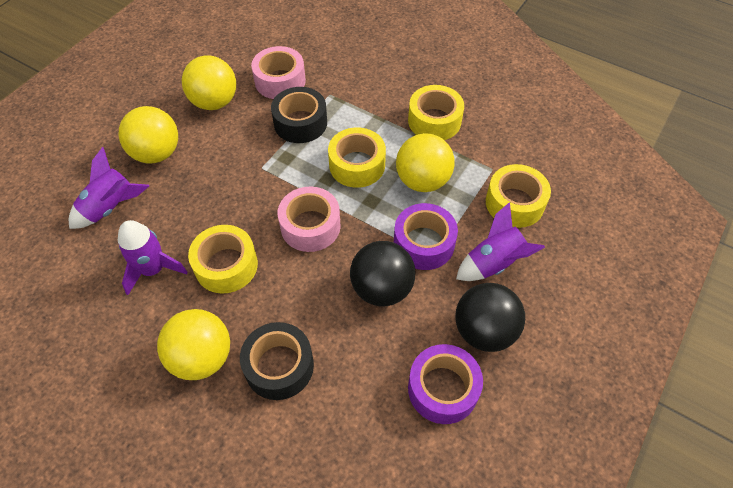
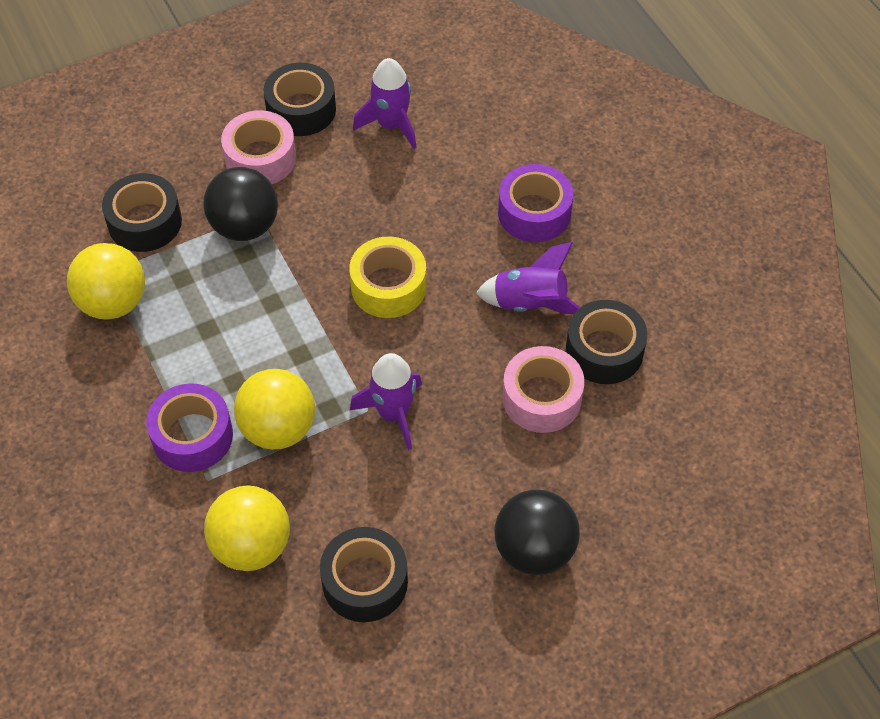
black tape: 2 -> 4
yellow ball: 4 -> 3
yellow tape: 4 -> 1

